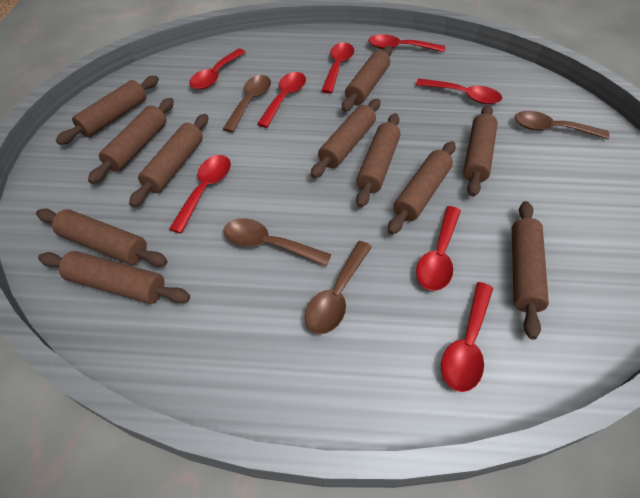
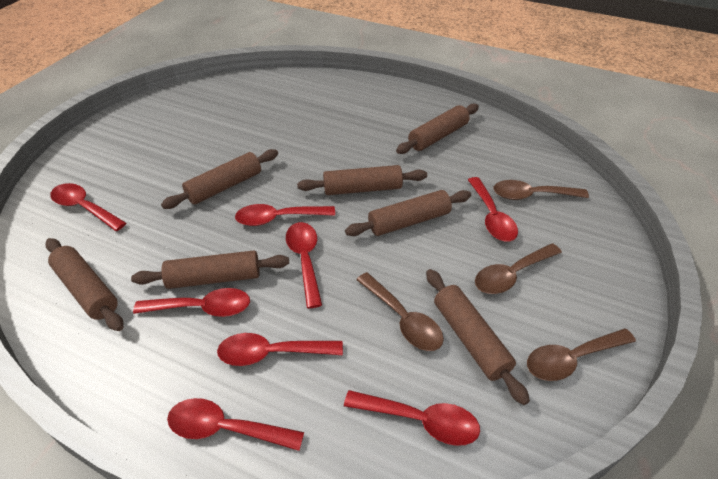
brown rolling pin: 11 -> 7

